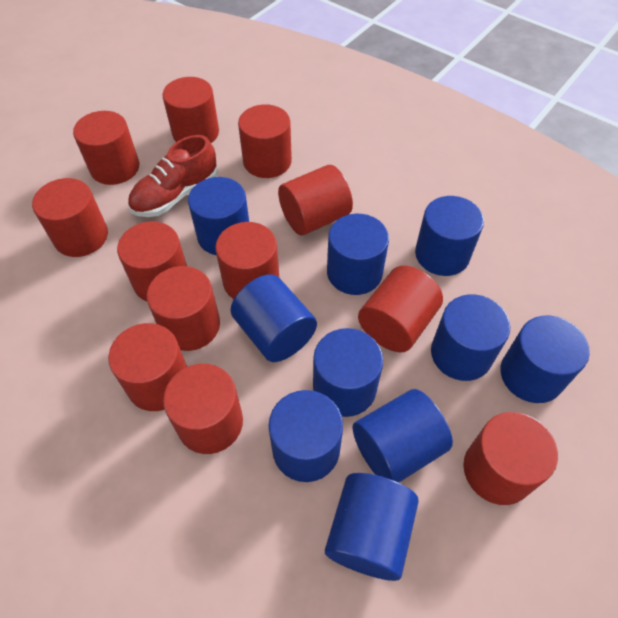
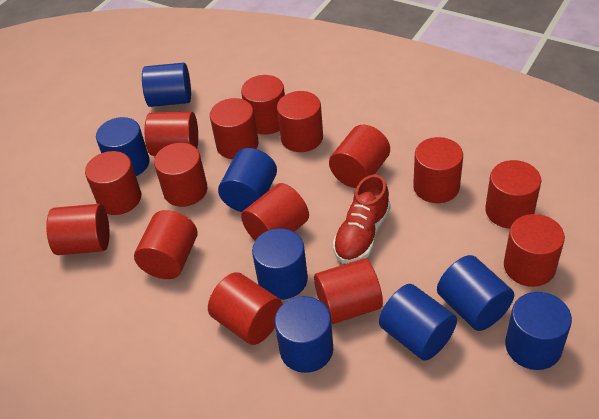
blue cylinder: 10 -> 8
red cylinder: 12 -> 15

